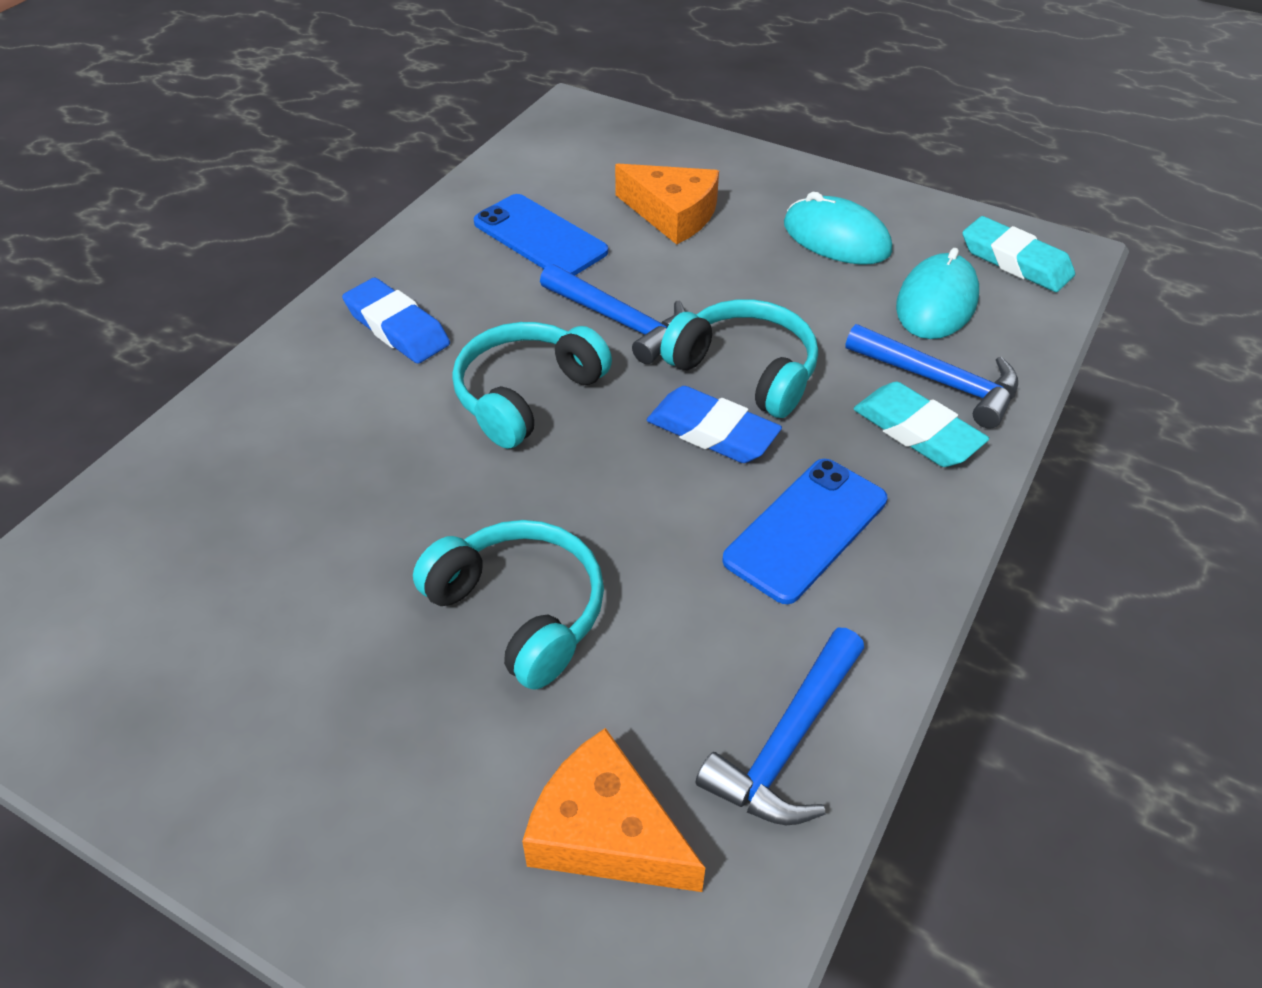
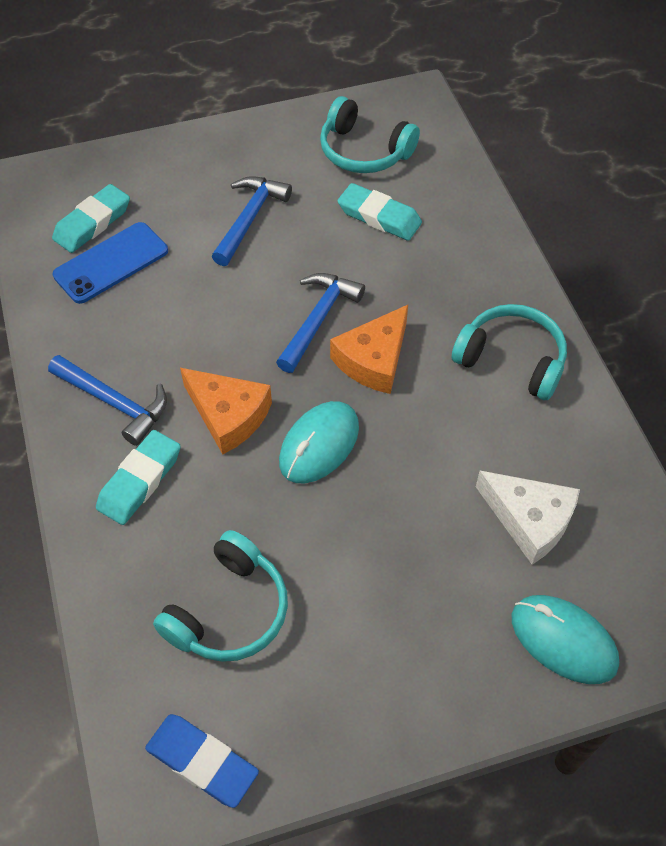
blue eraser: 2 -> 1
blue phone: 2 -> 1
turquoise eraser: 2 -> 3
white cheese: 0 -> 1

